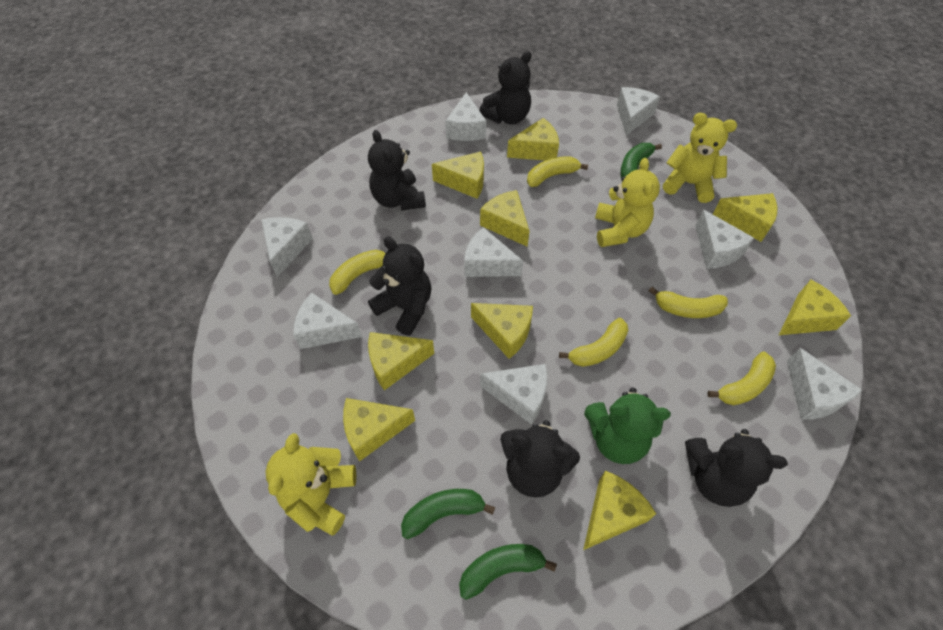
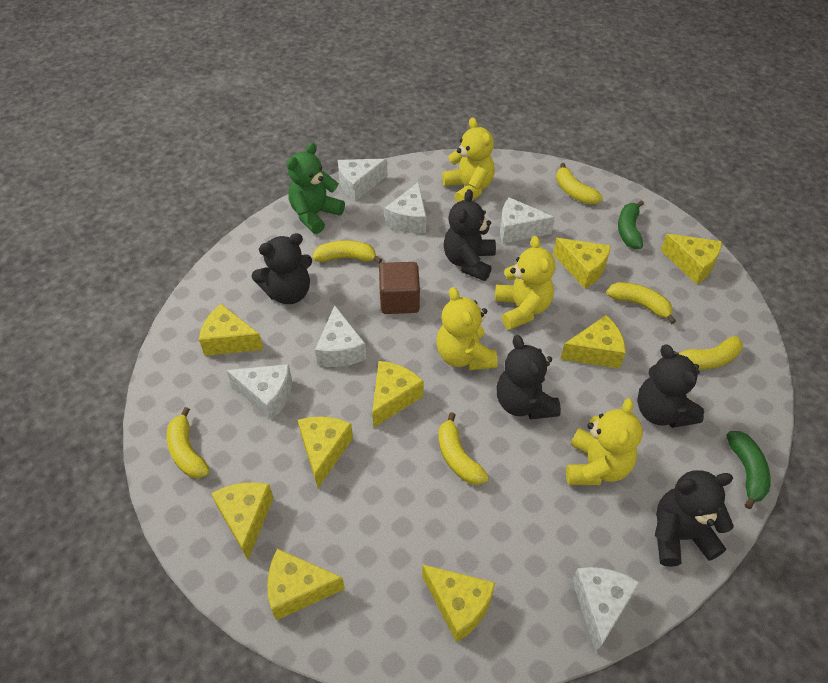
brown cube: 0 -> 1
green banana: 3 -> 2
white cheese: 8 -> 6
yellow banana: 5 -> 6
yellow teddy bear: 3 -> 4

